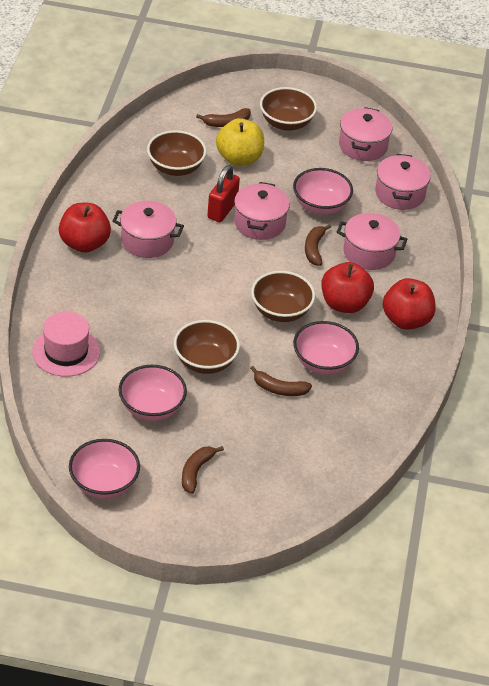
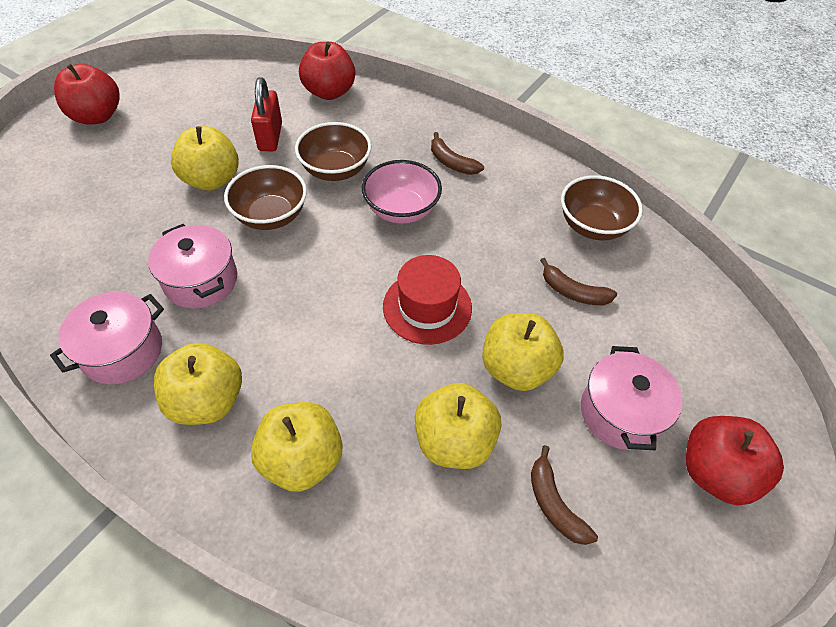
brown banana: 4 -> 3
brown bowl: 4 -> 3
pink bowl: 4 -> 1
pink hat: 1 -> 0
pink pot: 5 -> 3
red hat: 0 -> 1
yellow apple: 1 -> 5

